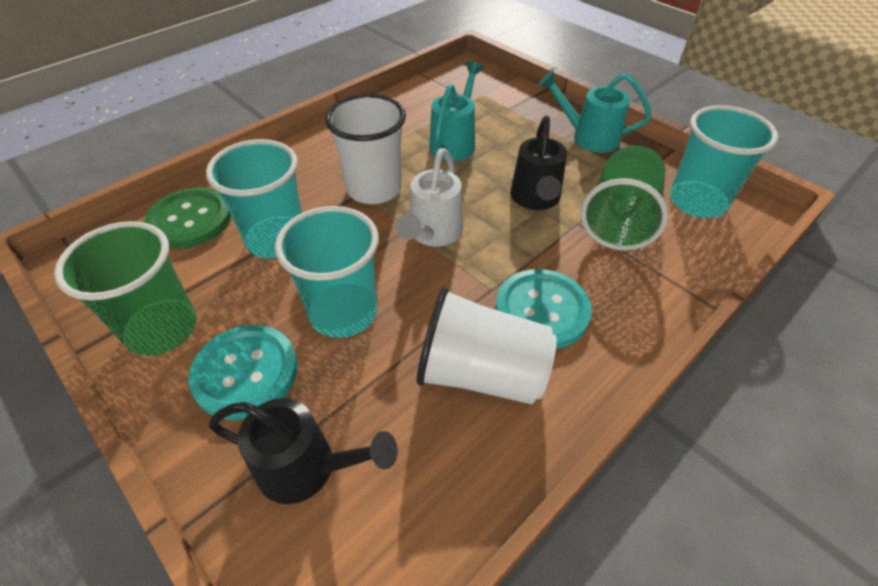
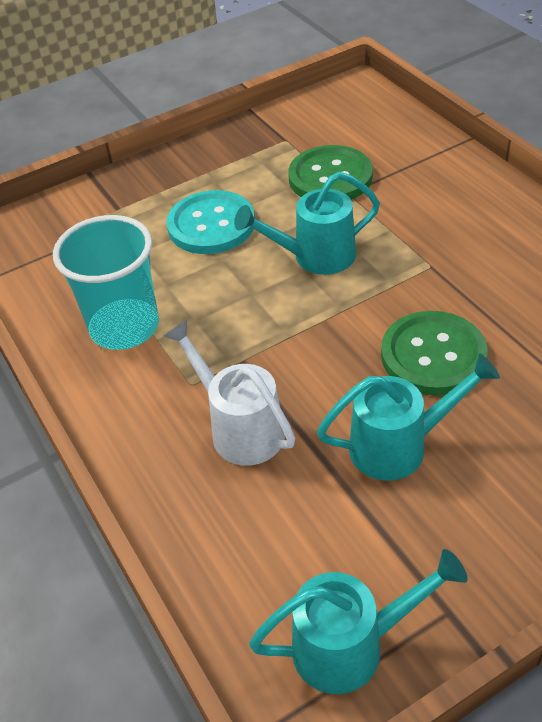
black watering can: 2 -> 0
green button: 1 -> 2
green cup: 2 -> 0
turquoise button: 2 -> 1
turquoise cup: 3 -> 1
turquoise watering can: 2 -> 3
white cup: 2 -> 0

